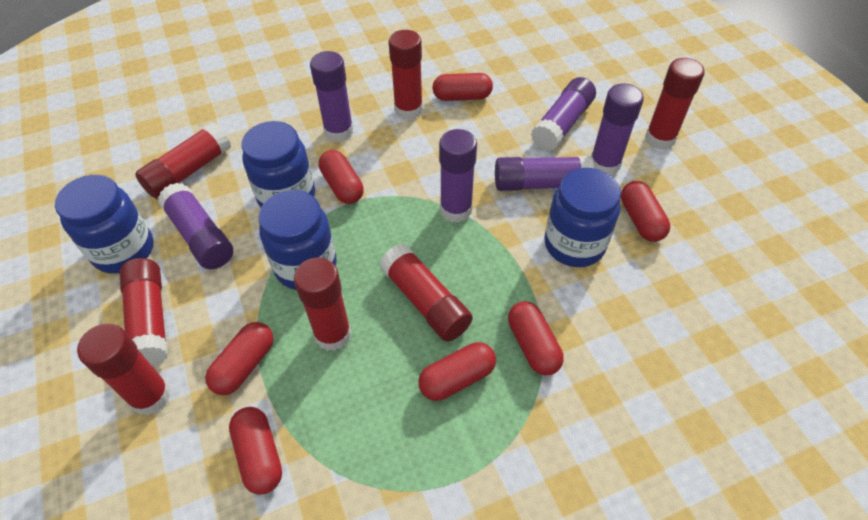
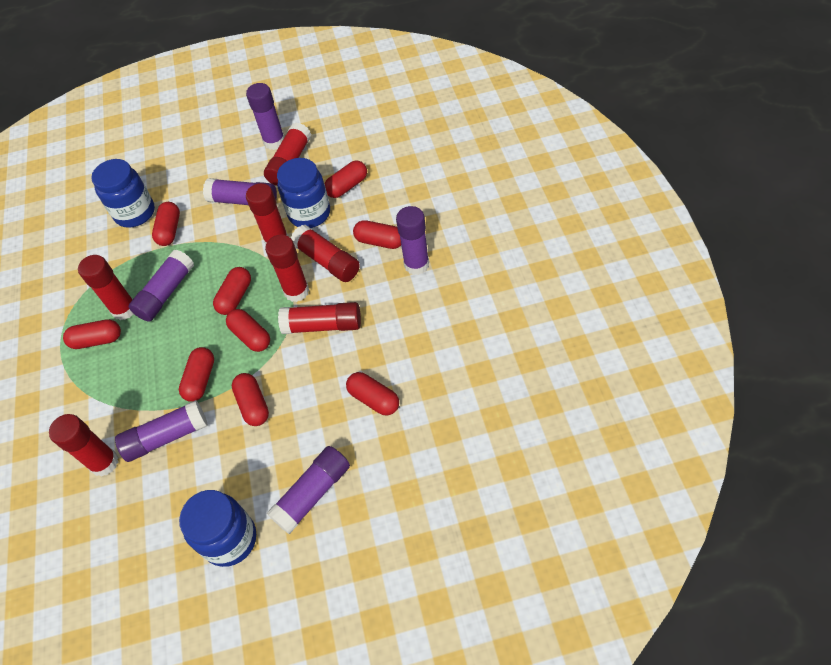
blue jar: 4 -> 3
red capsule: 7 -> 9

